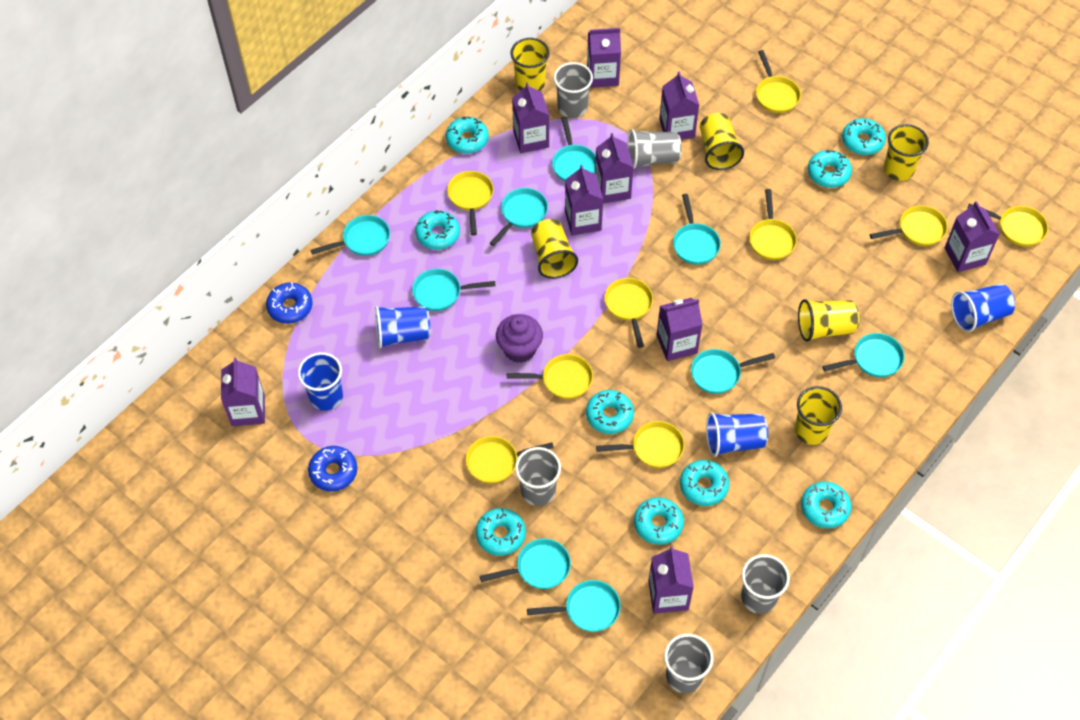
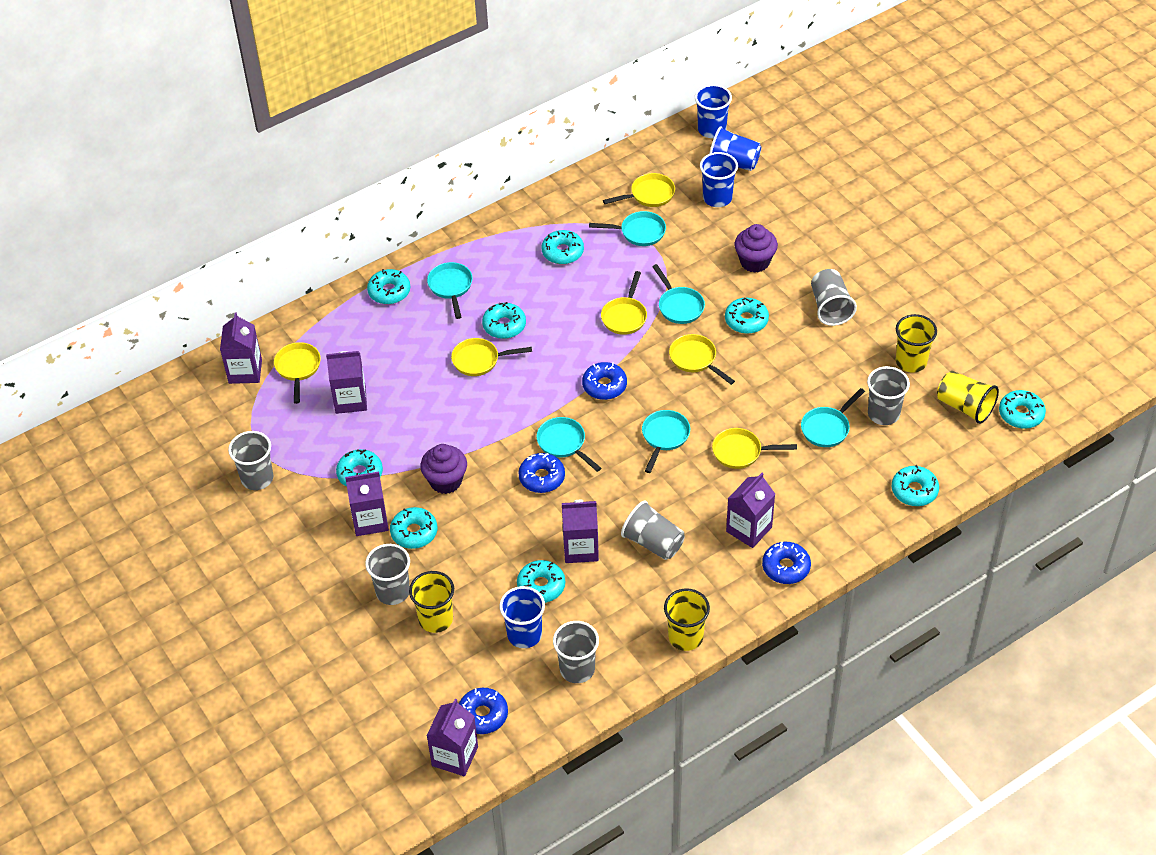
blue donut: 2 -> 4
grey cup: 5 -> 6
purple carton: 9 -> 6
purple cupcake: 1 -> 2
turquoise pan: 9 -> 6
yellow cup: 6 -> 4
yellow pan: 9 -> 6

